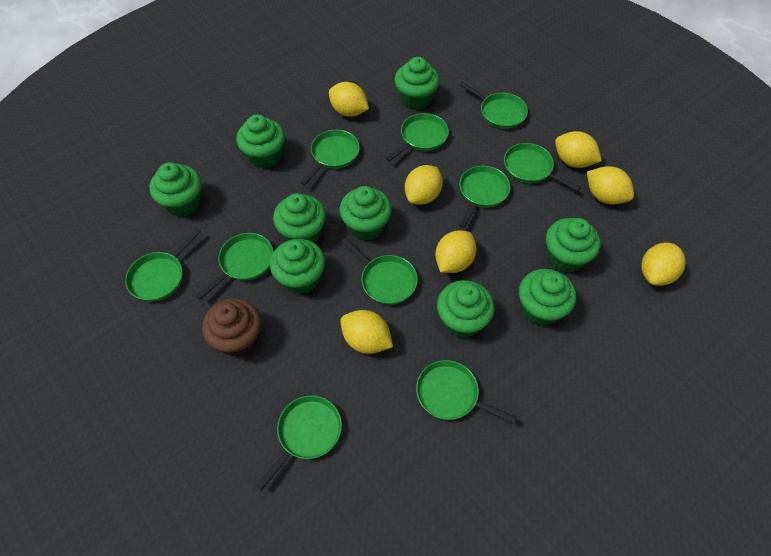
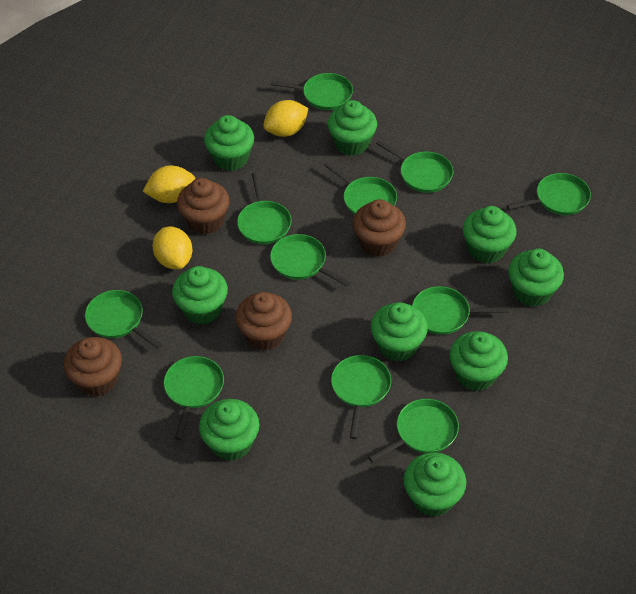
brown cupcake: 1 -> 4
green pan: 10 -> 11
yellow lemon: 7 -> 3

